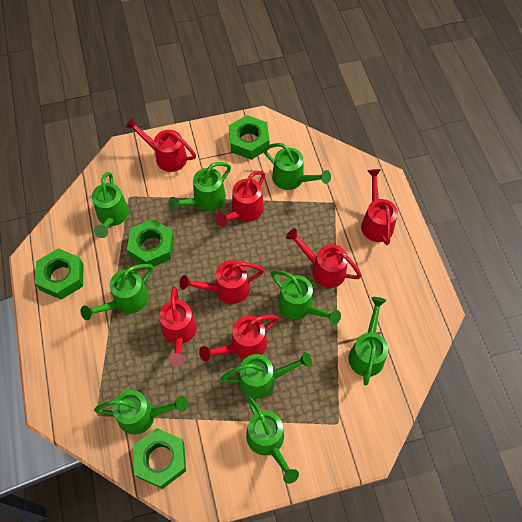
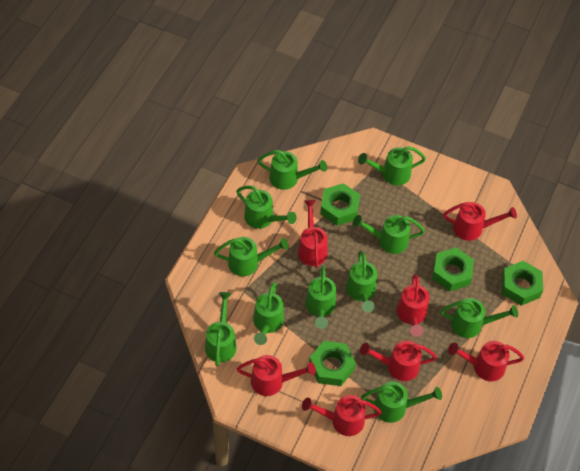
green watering can: 9 -> 11

